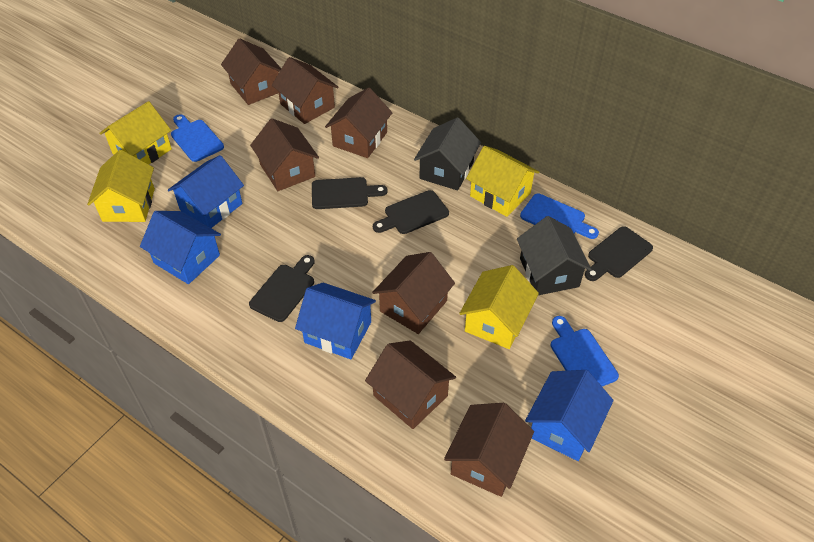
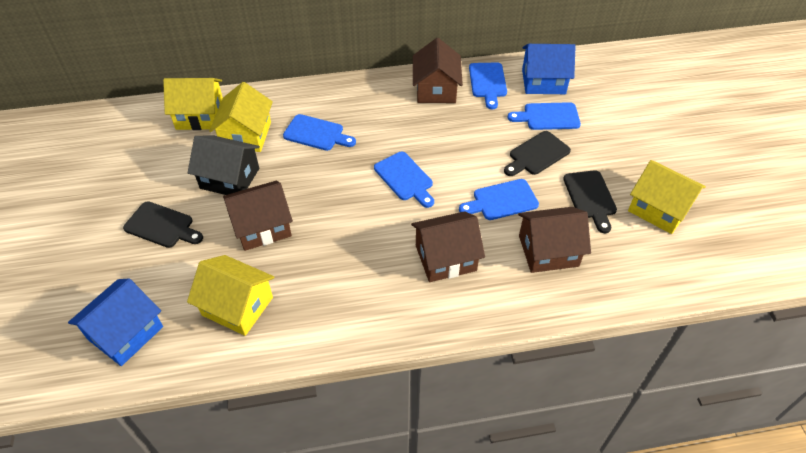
black cutting board: 4 -> 3
black house: 2 -> 1
blue cutting board: 3 -> 5
blue house: 4 -> 2
brown house: 7 -> 4

